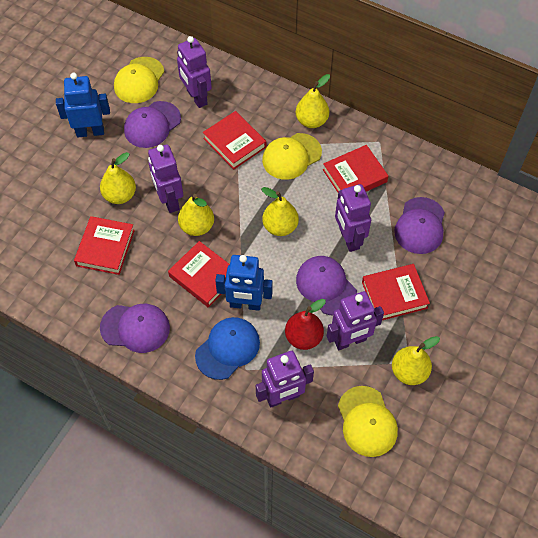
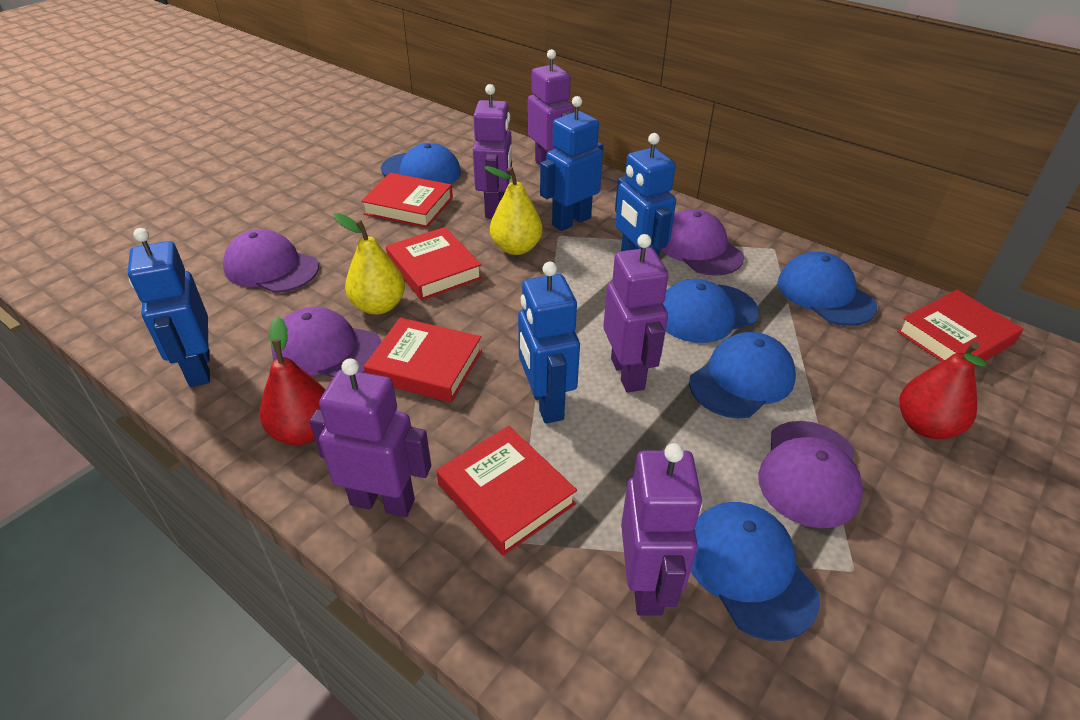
blue cap: 1 -> 5
blue robot: 2 -> 4
red pear: 1 -> 2
yellow cap: 3 -> 0
yellow pear: 5 -> 2

